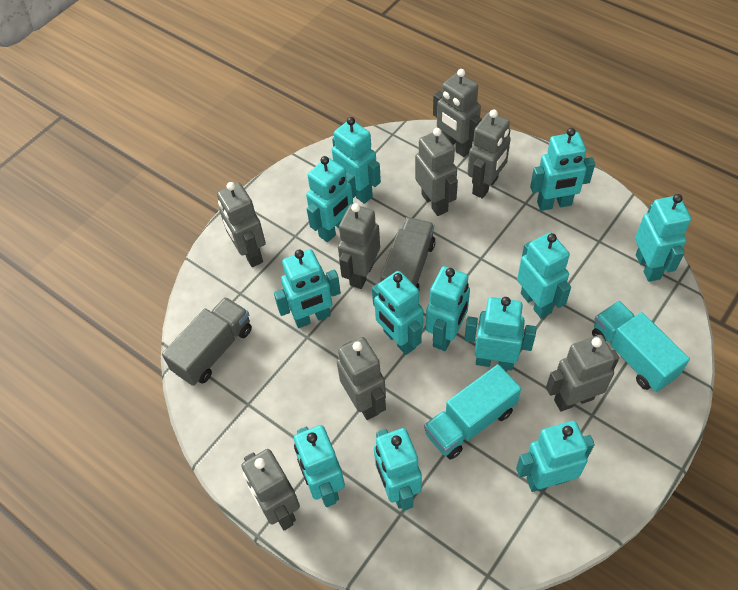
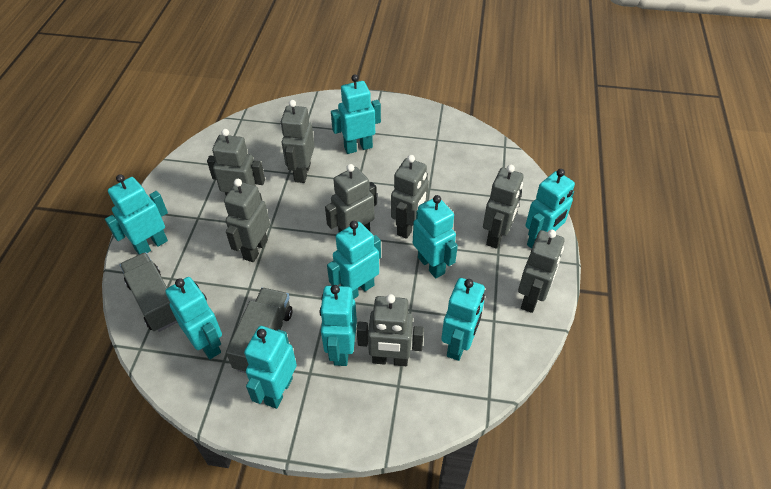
turquoise robot: 12 -> 9
turquoise truck: 2 -> 0

